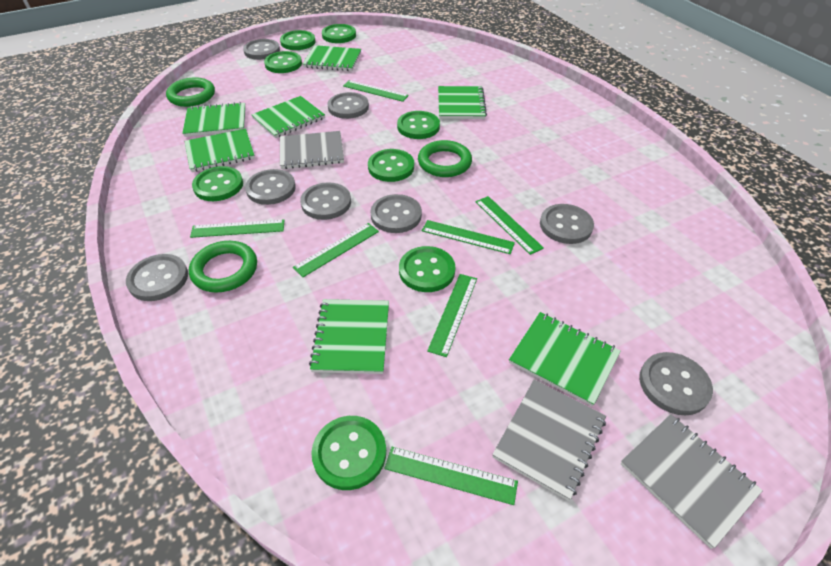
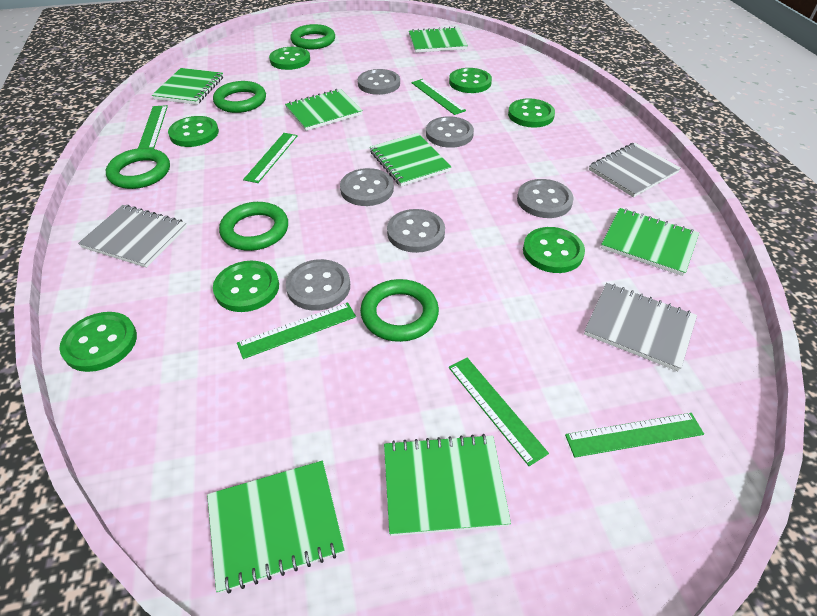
green button: 8 -> 7
green ring: 3 -> 5
green ruler: 7 -> 6
grey button: 8 -> 6

